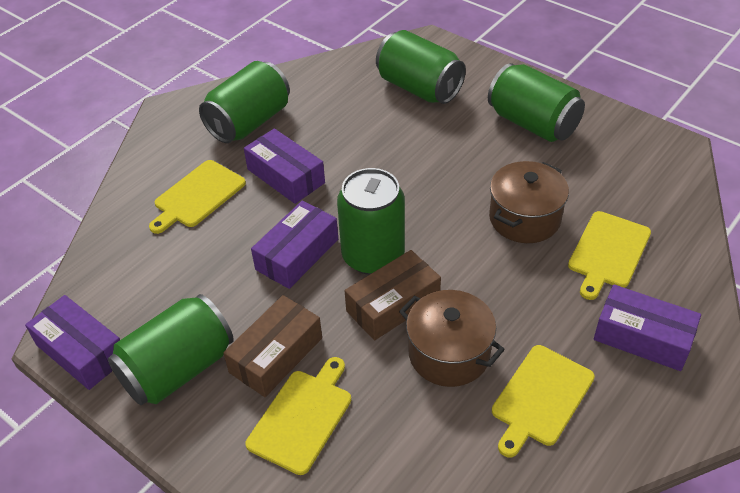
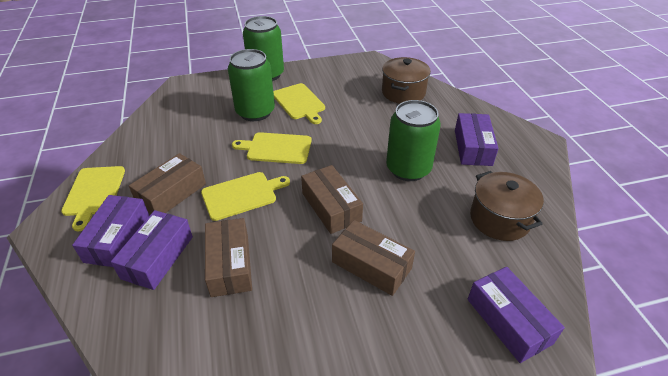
brown box: 2 -> 4
green can: 5 -> 3

